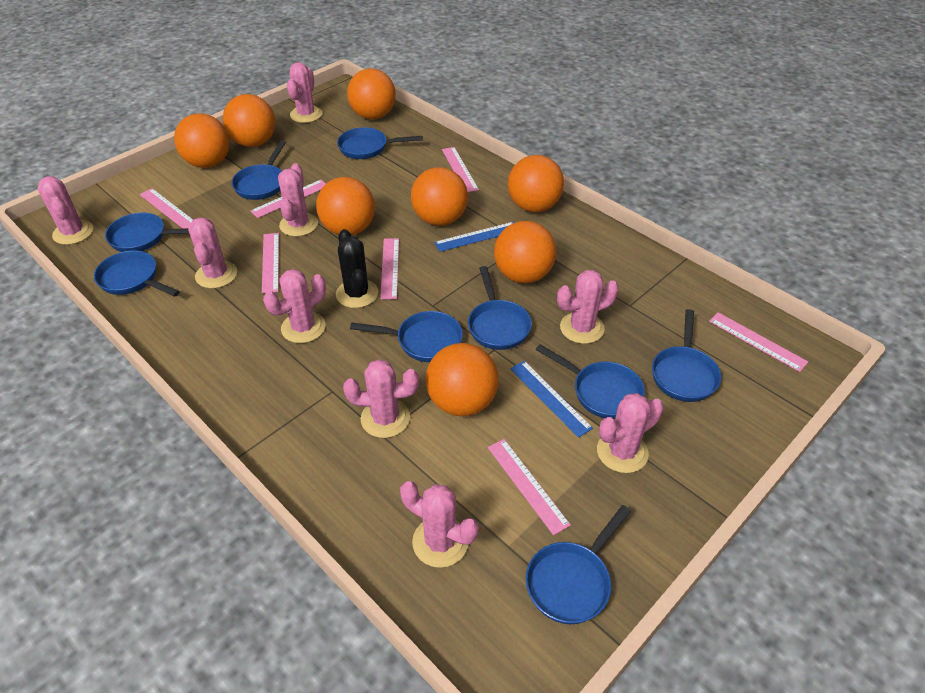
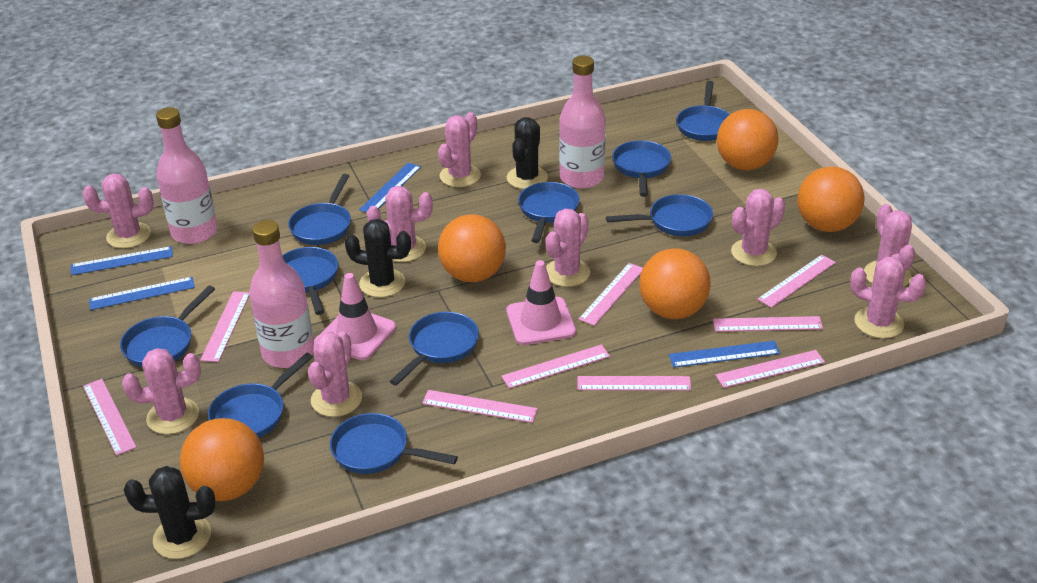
black cactus: 1 -> 3
blue pan: 9 -> 10
blue ruler: 2 -> 4
orange ball: 8 -> 5
pink bottle: 0 -> 3
pink ruler: 7 -> 9
pink traffic cone: 0 -> 2

